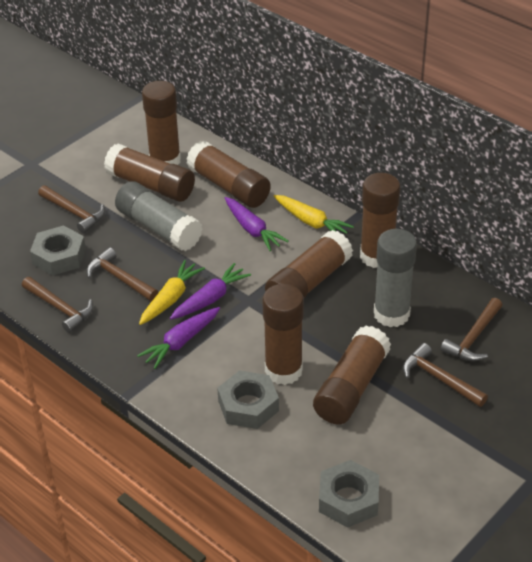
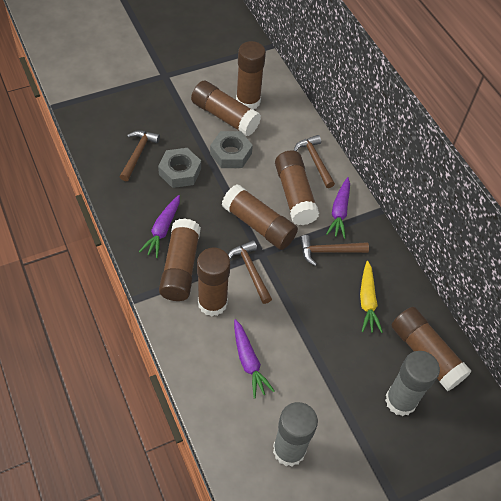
brown hammer: 5 -> 4
grey nut: 3 -> 2
yellow carrot: 2 -> 1

